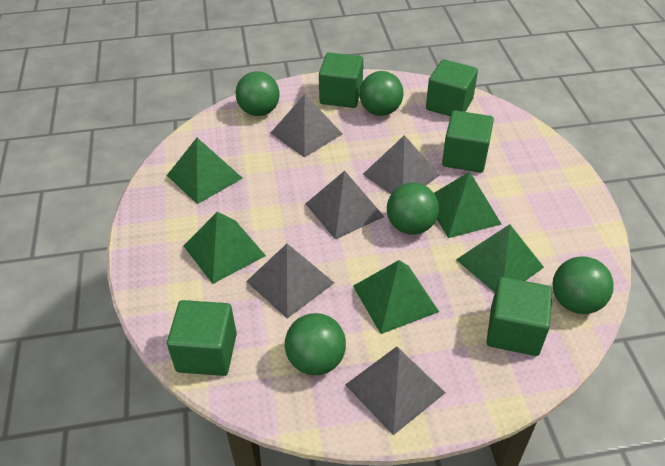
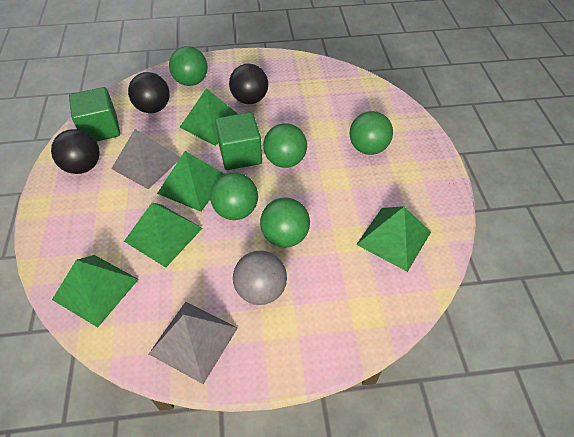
black ball: 0 -> 3
green cube: 5 -> 2
grey ball: 0 -> 1
grey pyramid: 5 -> 2

